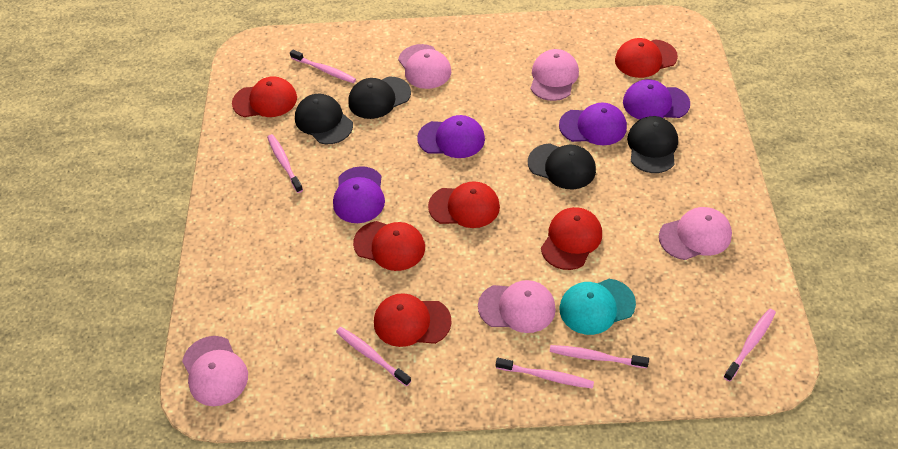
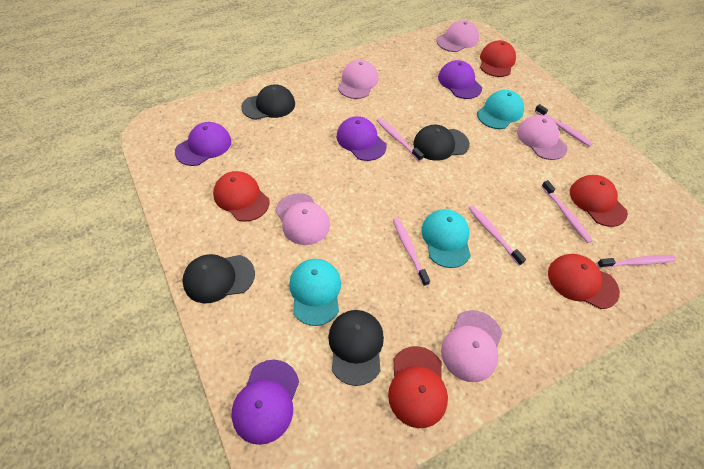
red cap: 6 -> 5
turquoise cap: 1 -> 3

